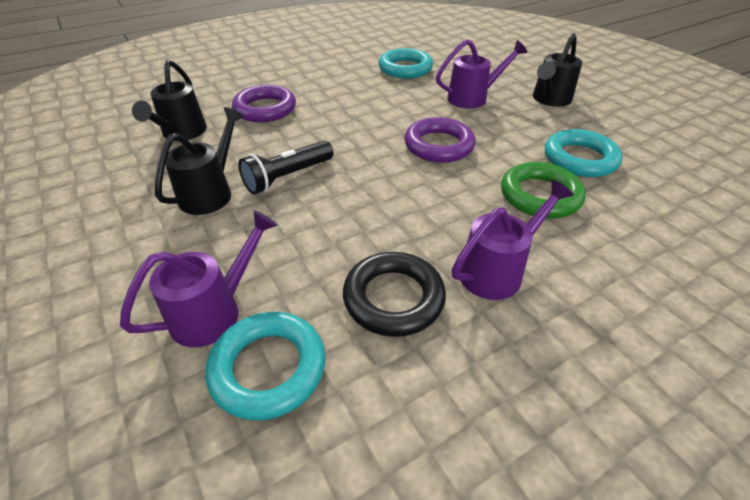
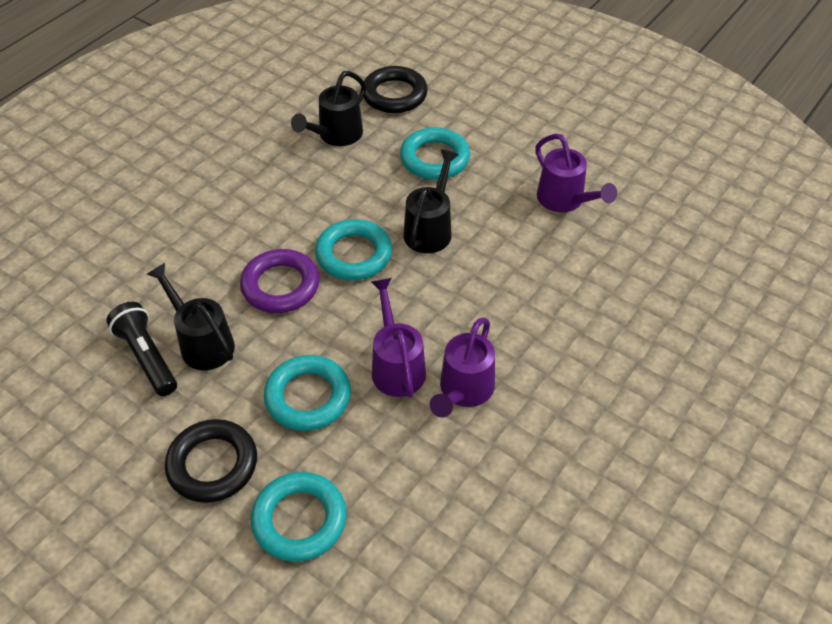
black ring: 1 -> 2
green ring: 1 -> 0
purple ring: 2 -> 1
turquoise ring: 3 -> 4

